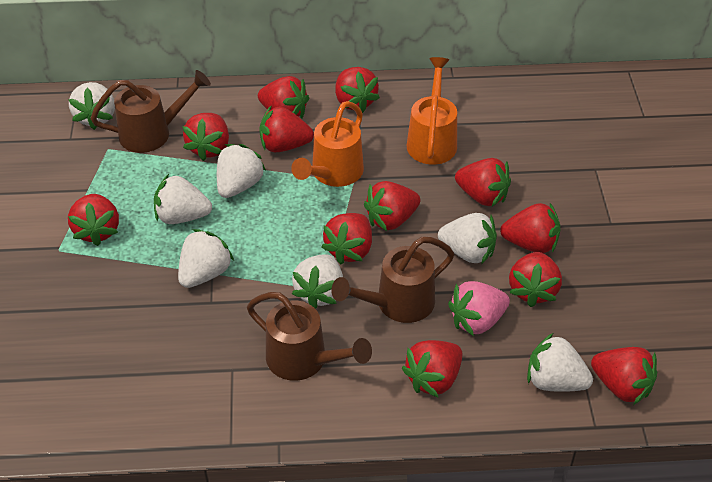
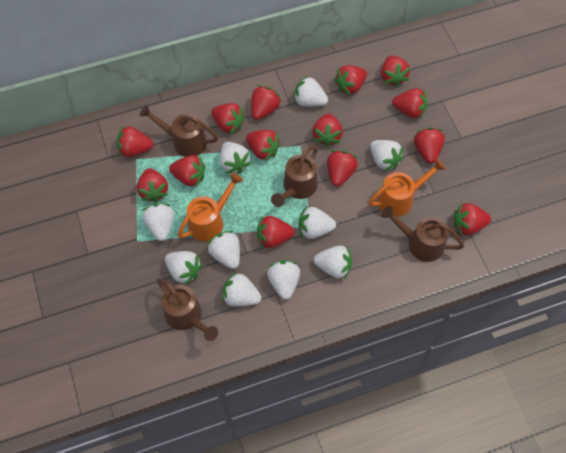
brown watering can: 3 -> 4
pink strawberry: 1 -> 0
red strawberry: 12 -> 14
white strawberry: 7 -> 10

